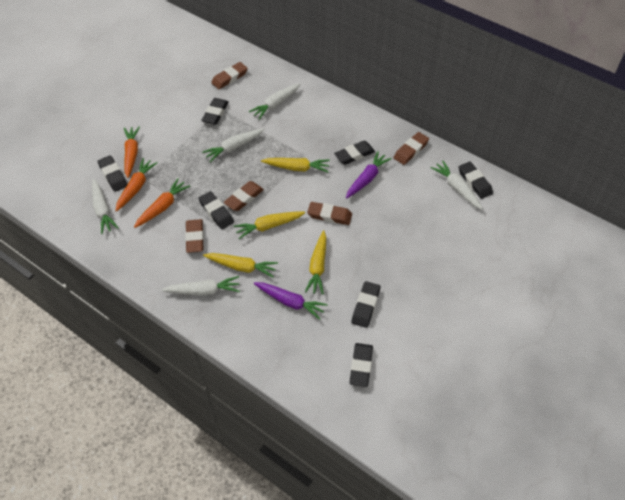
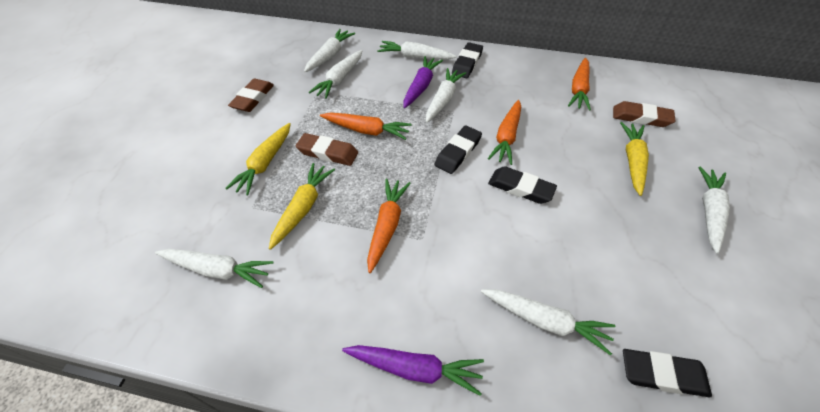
black eraser: 7 -> 4
brown eraser: 5 -> 3
orange carrot: 3 -> 4
white carrot: 5 -> 7
yellow carrot: 4 -> 3

